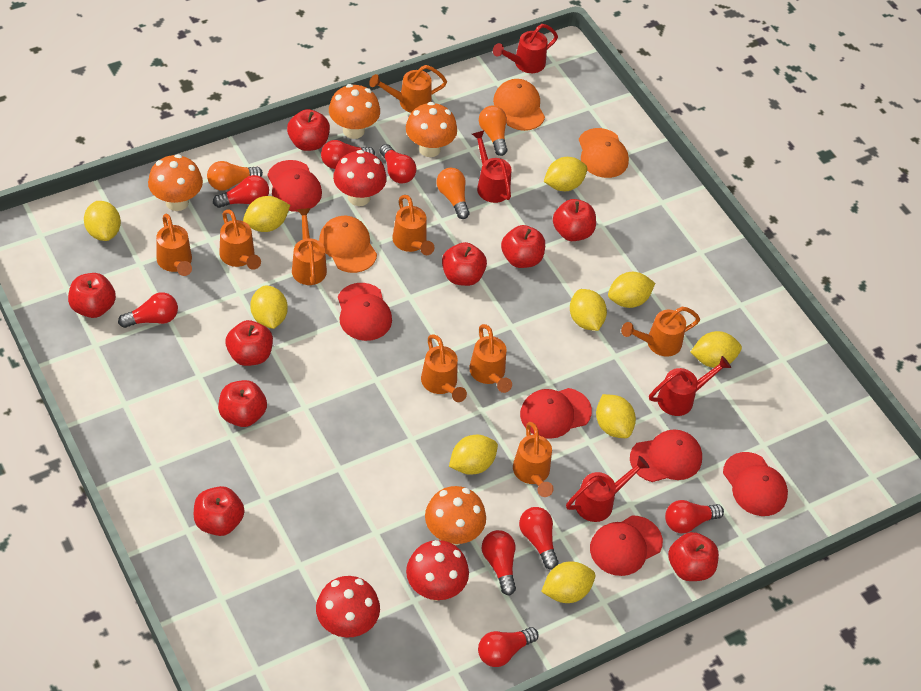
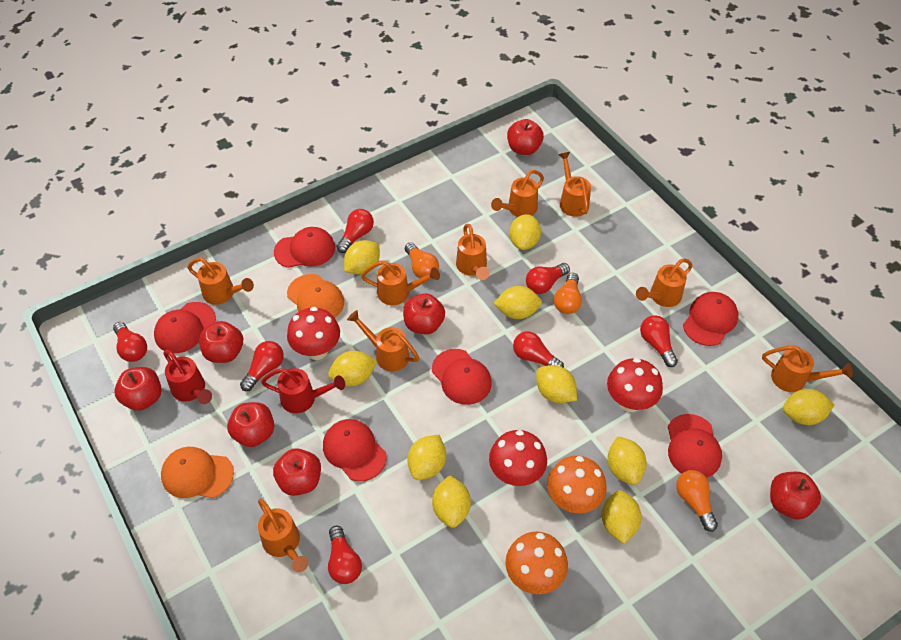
orange cap: 3 -> 2
orange mushroom: 4 -> 2
red apple: 9 -> 7
red light bulb: 8 -> 7
red watering can: 4 -> 2

